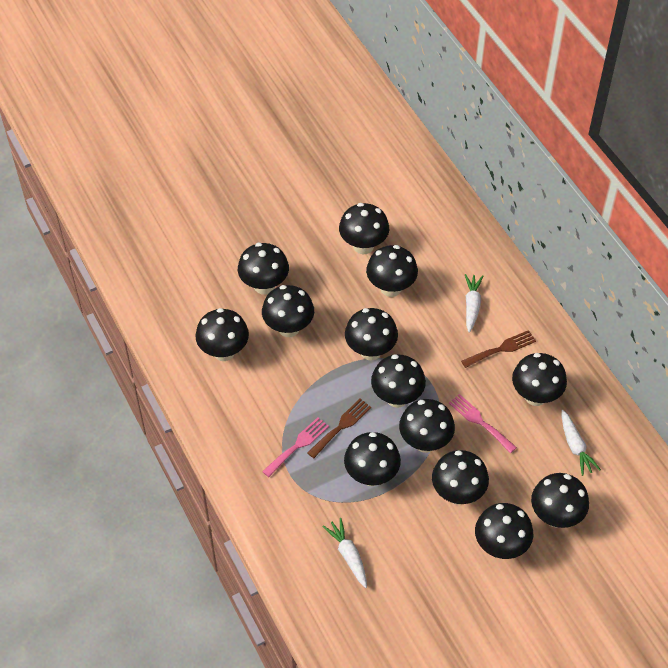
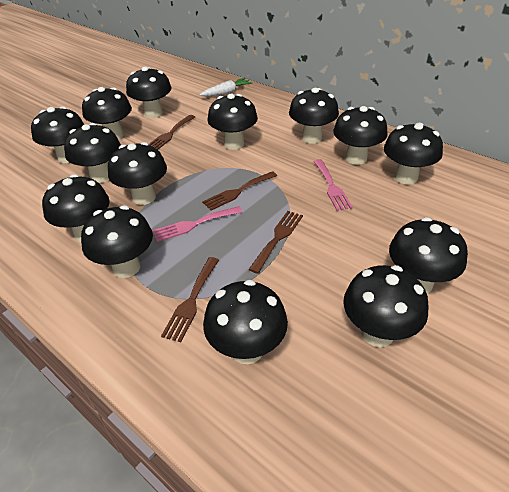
black mushroom: 13 -> 14
brown fork: 2 -> 4
white carrot: 3 -> 1

